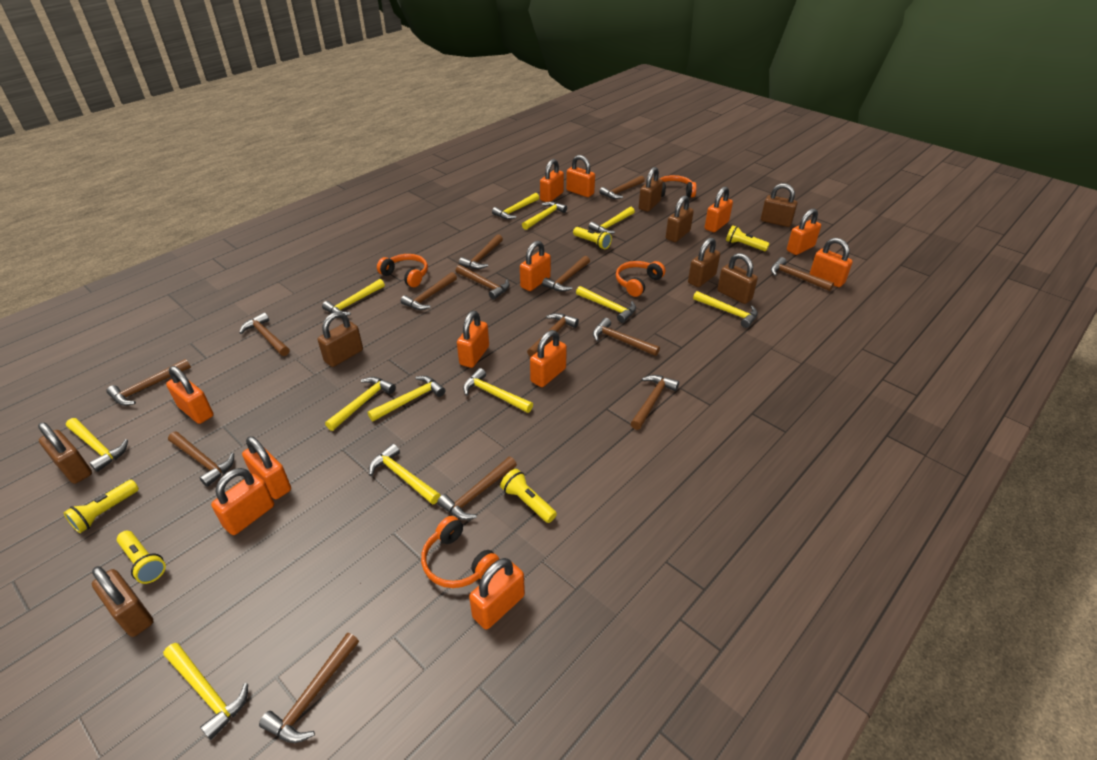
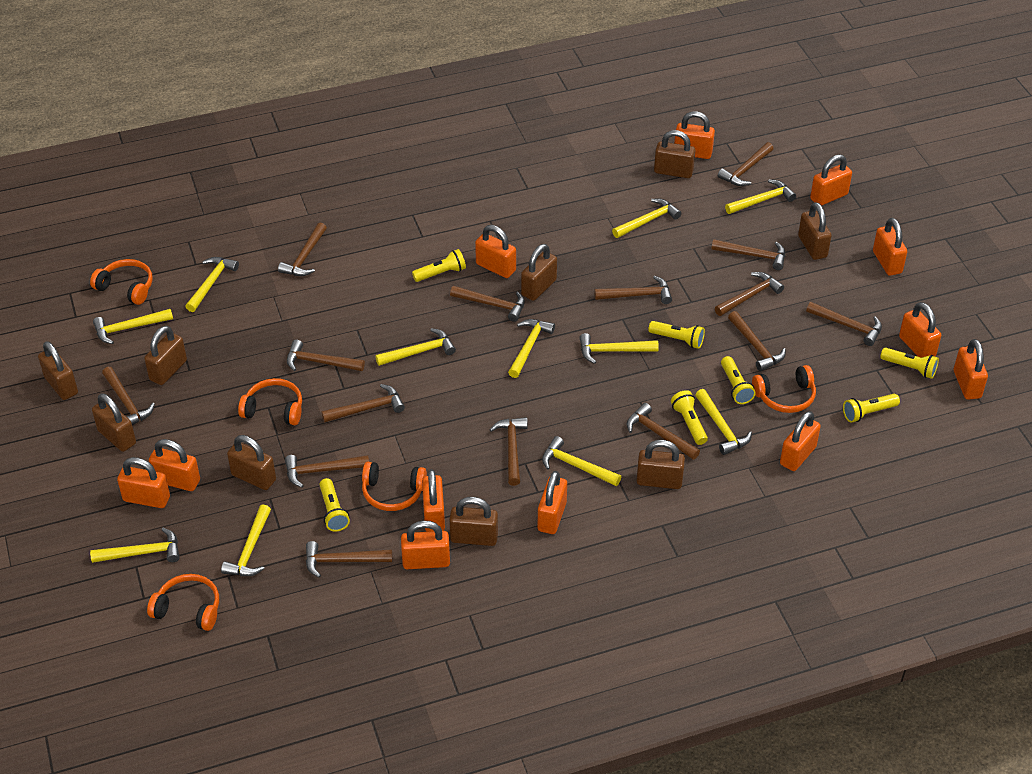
brown hammer: 14 -> 15
brown padlock: 8 -> 9
orange headphones: 4 -> 5
yellow flashlight: 5 -> 7
yellow hammer: 12 -> 11

